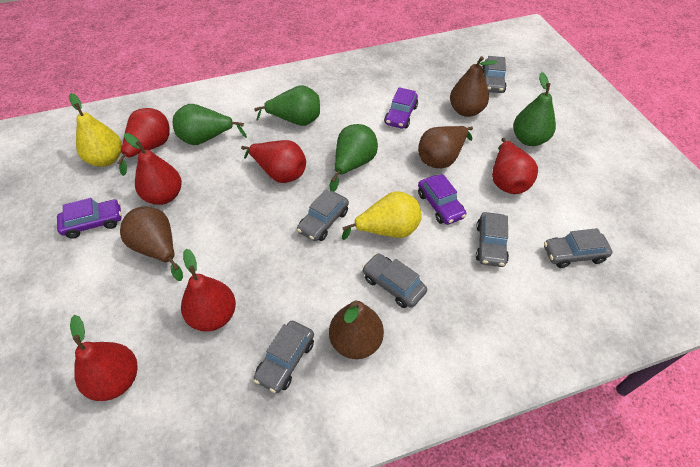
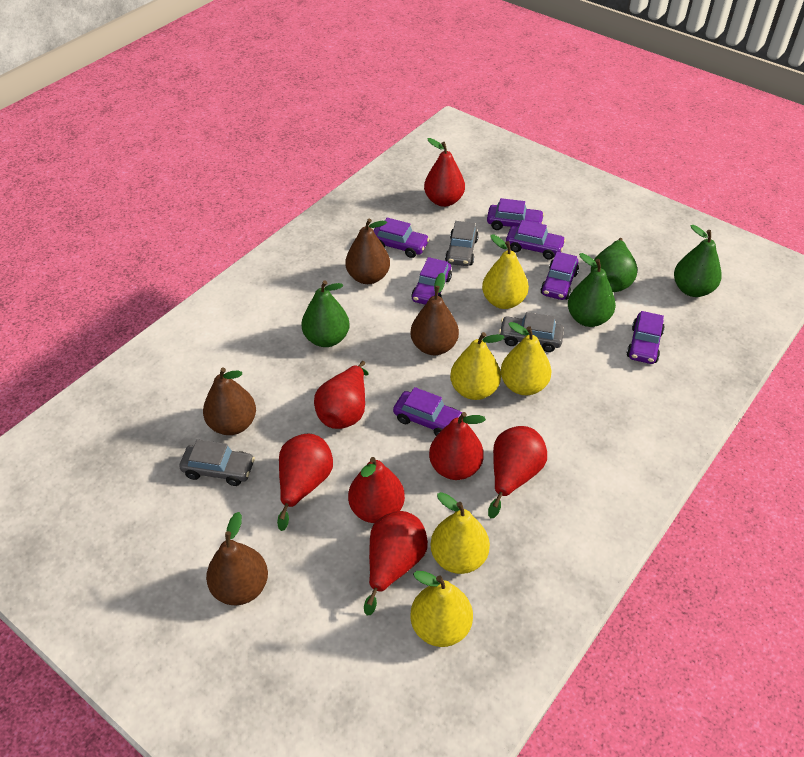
grey car: 6 -> 3
purple car: 3 -> 7
red pear: 6 -> 7
yellow pear: 2 -> 5

